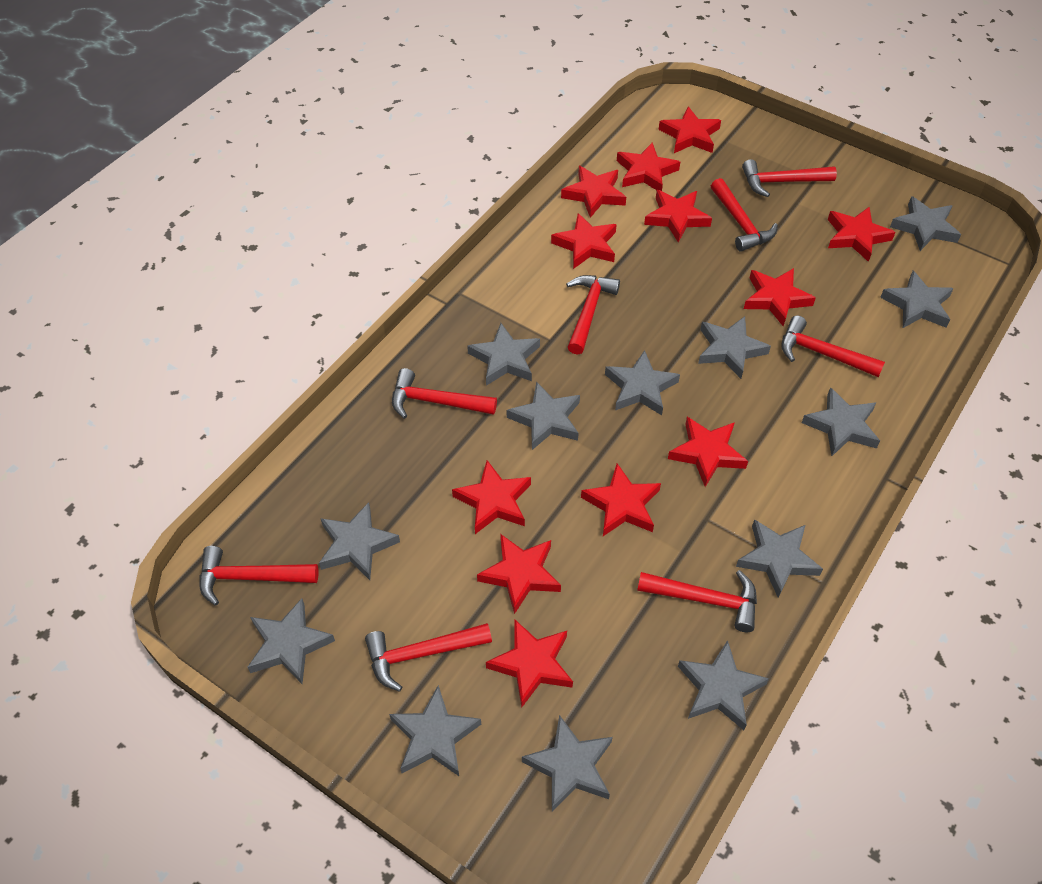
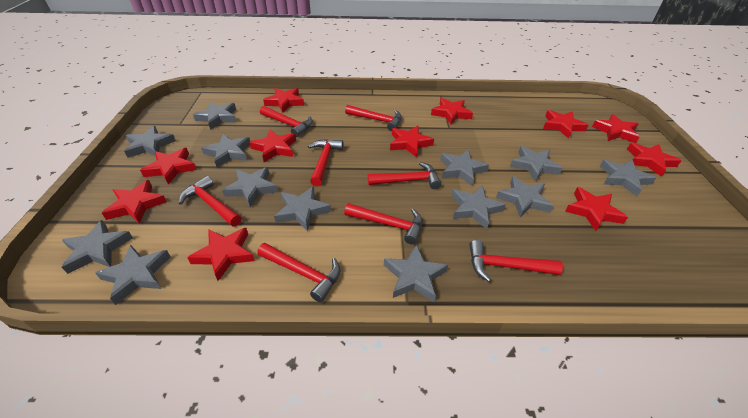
red star: 12 -> 11

